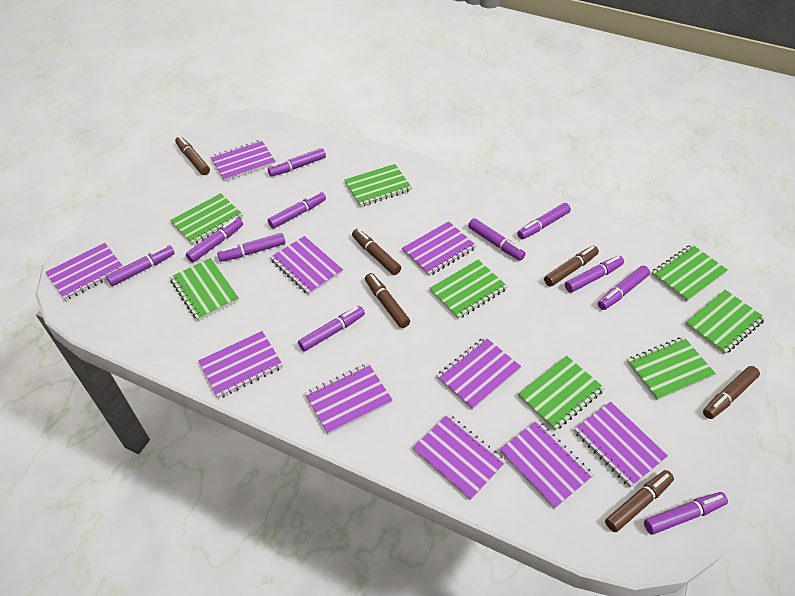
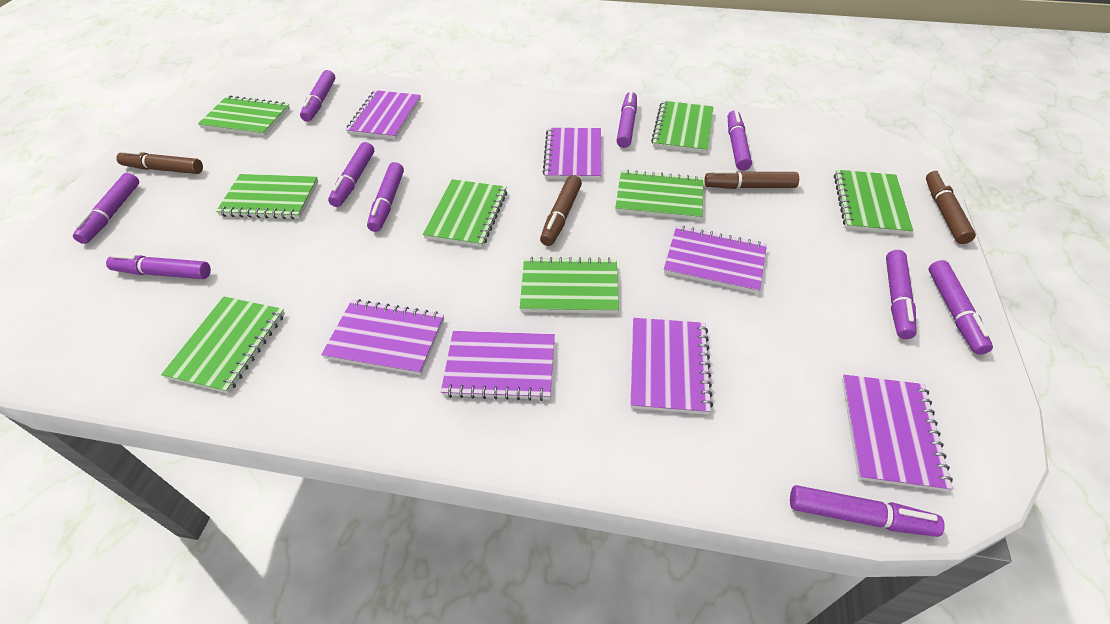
brown marker: 6 -> 4
purple marker: 11 -> 10
purple notebook: 10 -> 7

